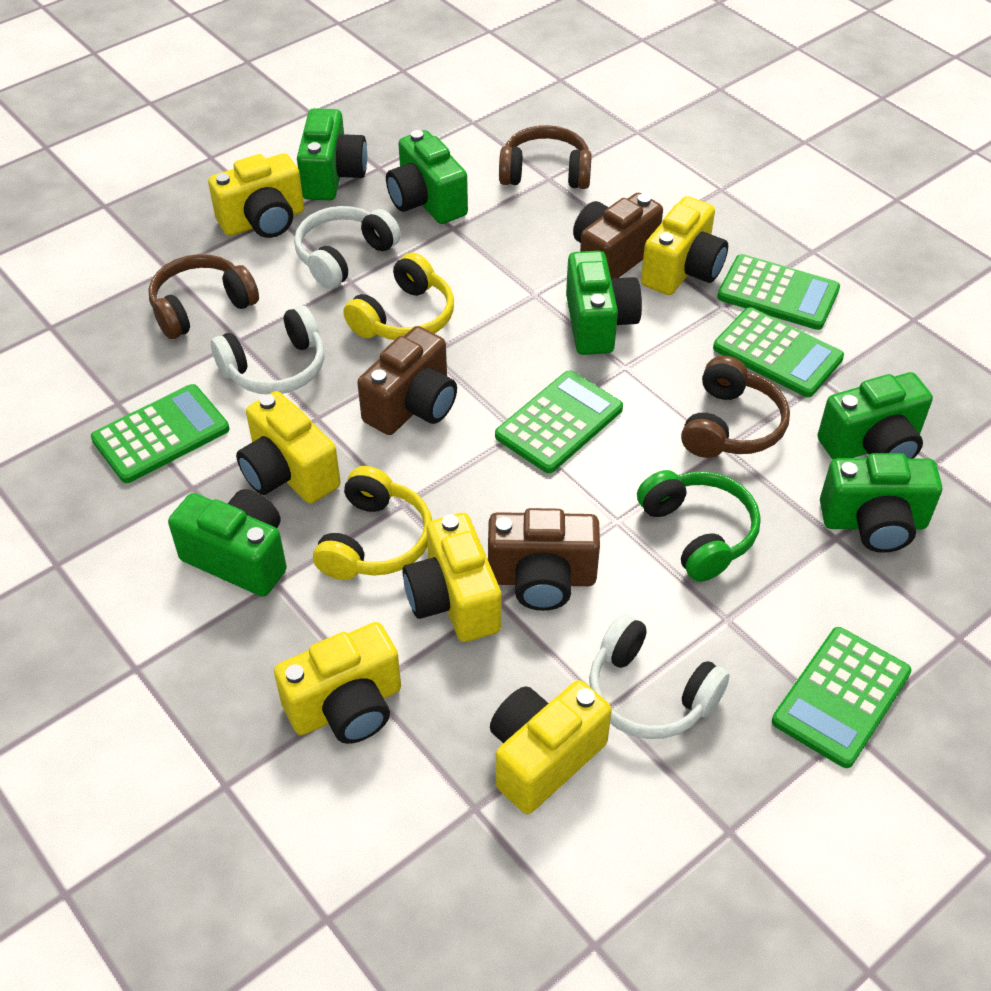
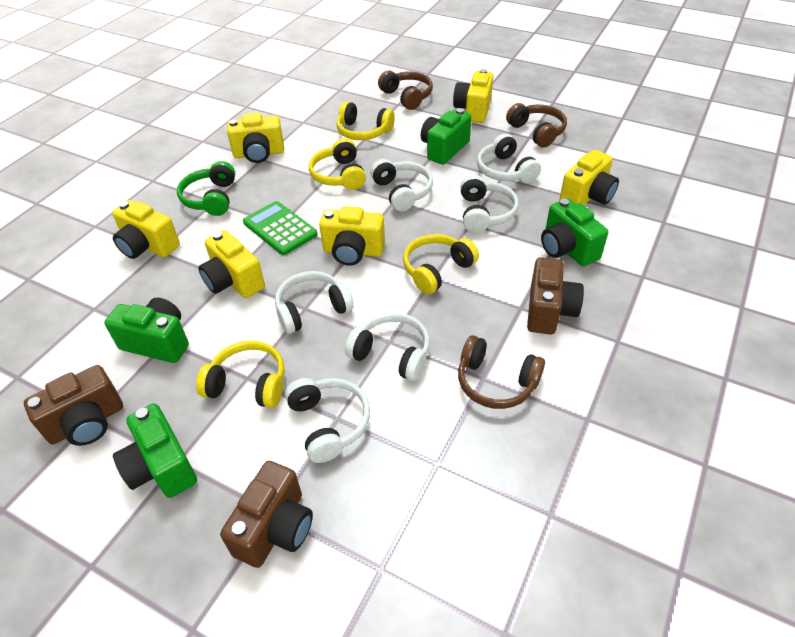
green calculator: 5 -> 1
green camera: 6 -> 4
white headphones: 3 -> 6
yellow headphones: 2 -> 4

